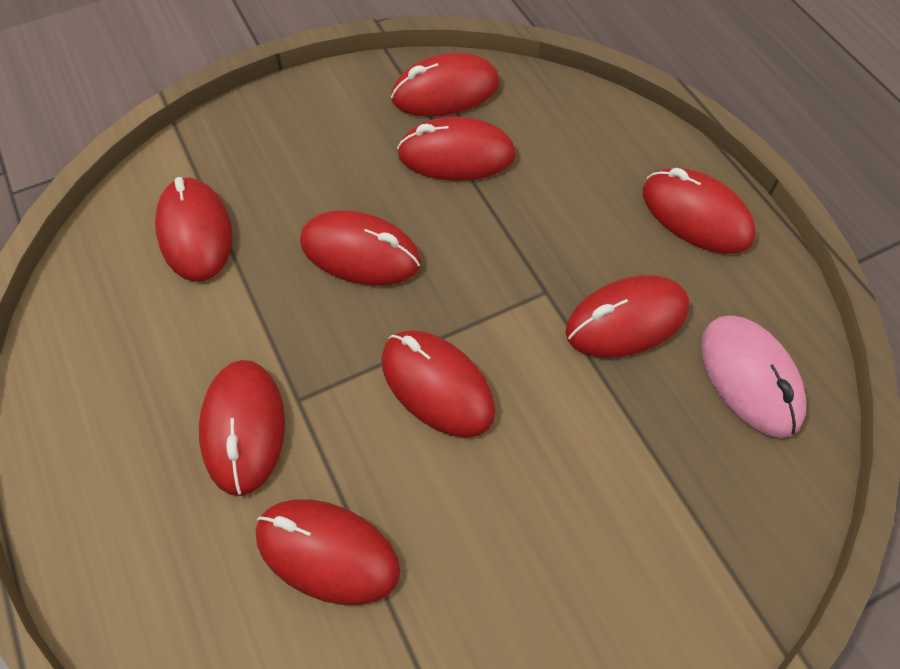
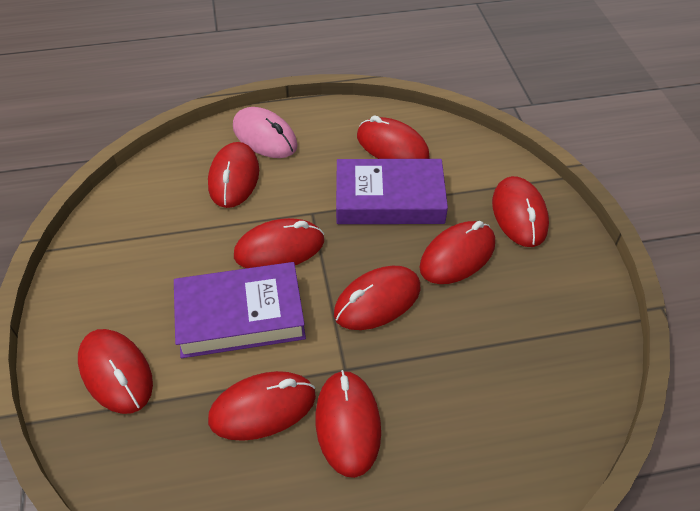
purple book: 0 -> 2

